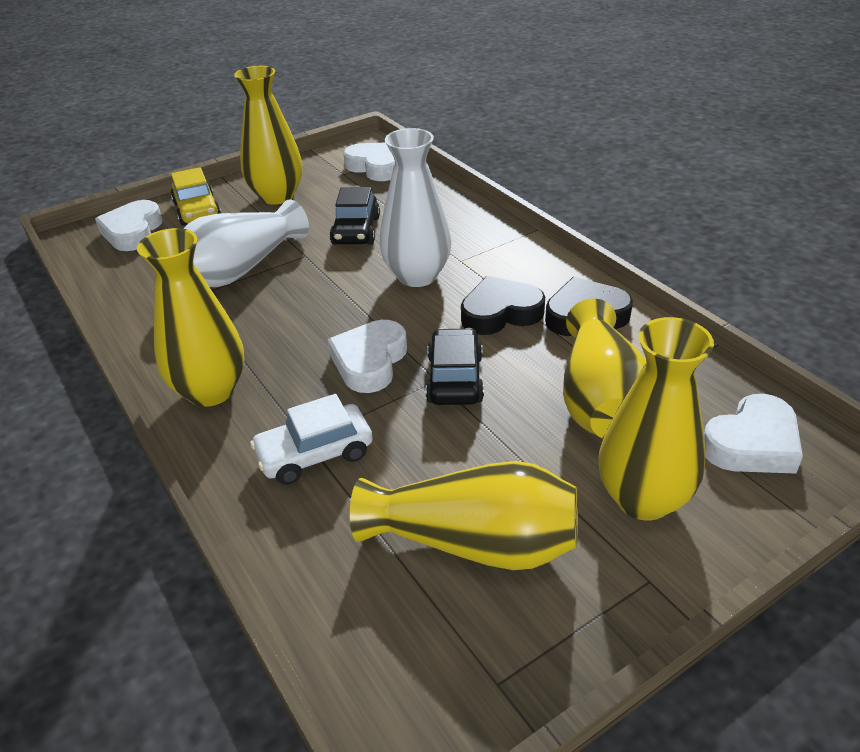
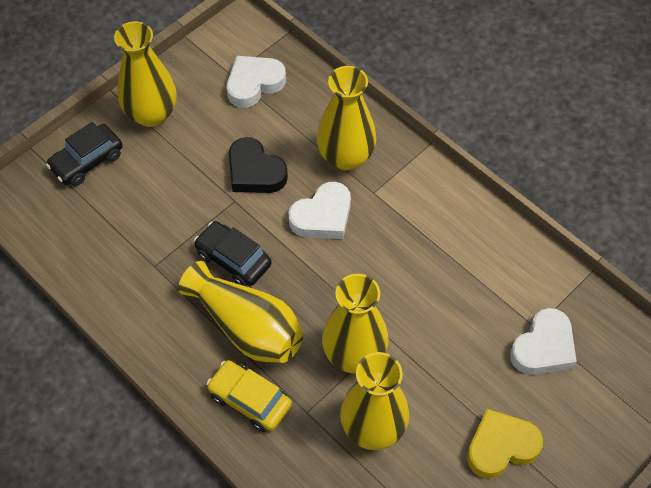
black heart: 2 -> 1
white car: 1 -> 0
white heart: 4 -> 3
white vase: 2 -> 0
yellow heart: 0 -> 1

